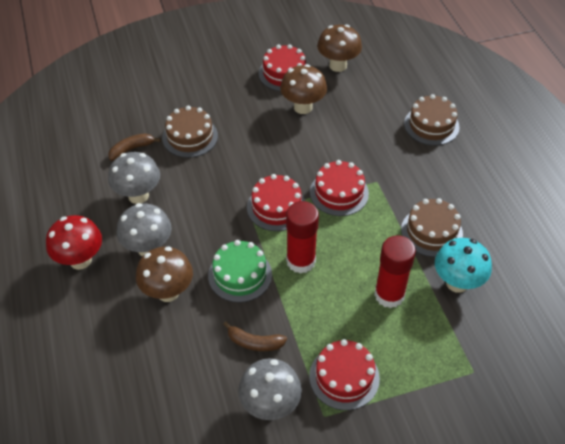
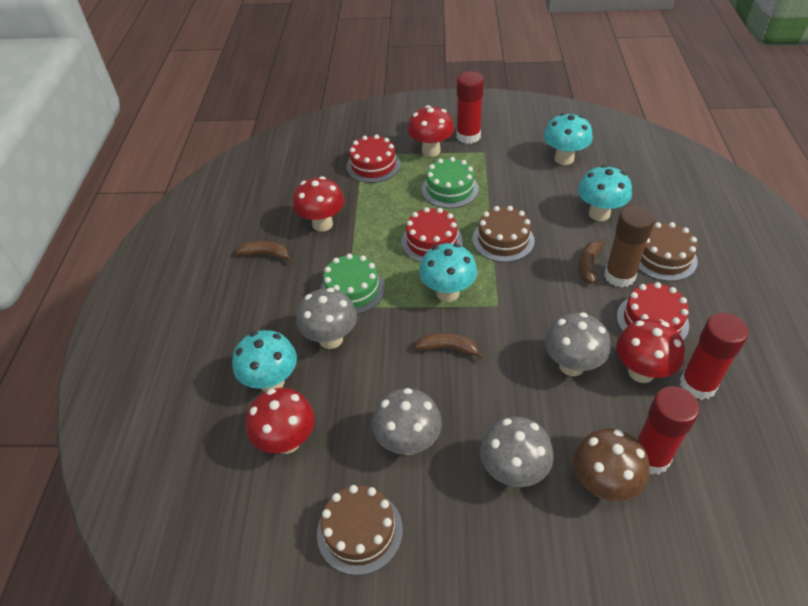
brown banana: 2 -> 3
brown glue stick: 0 -> 1
brown mushroom: 3 -> 1
green cake: 1 -> 2
grey mushroom: 3 -> 4
red cake: 4 -> 3
red glue stick: 2 -> 3
red mushroom: 1 -> 4
turquoise mushroom: 1 -> 4

